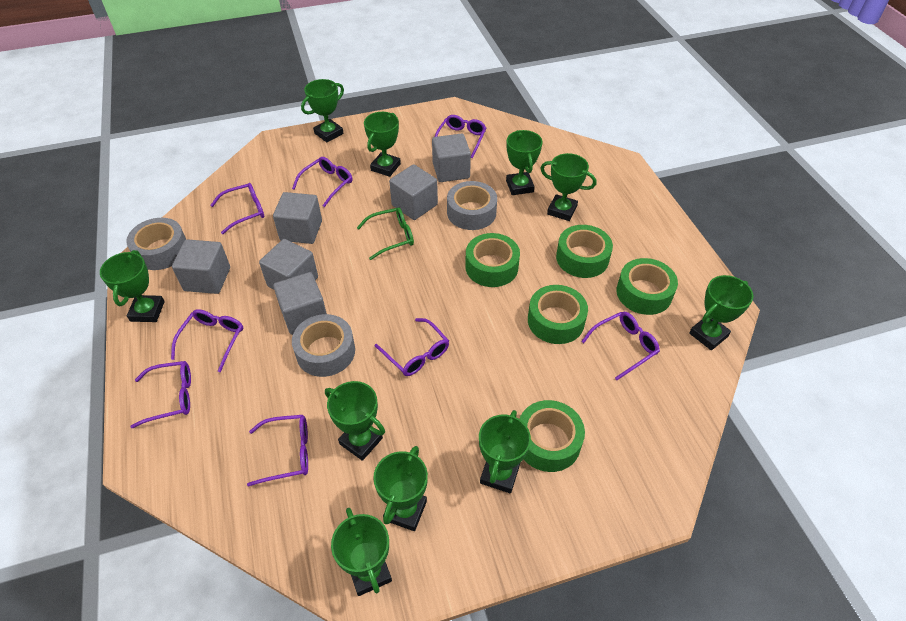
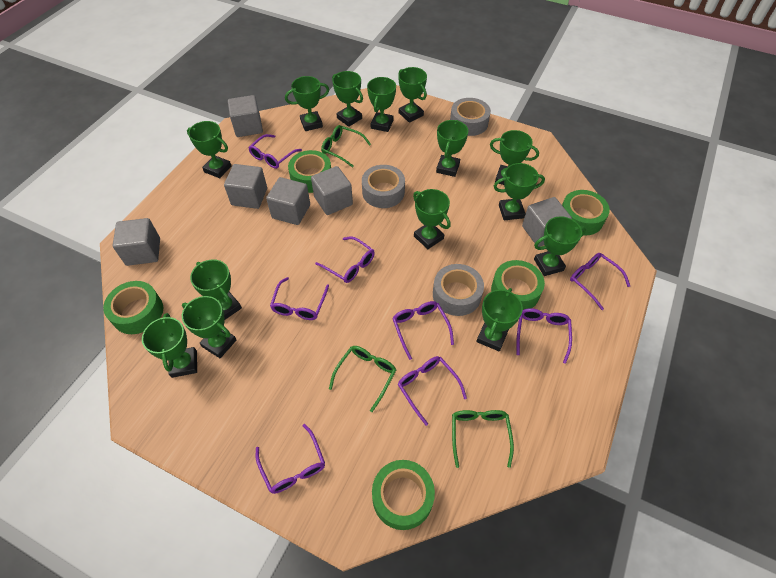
green glasses: 1 -> 3
green trophy: 10 -> 14

